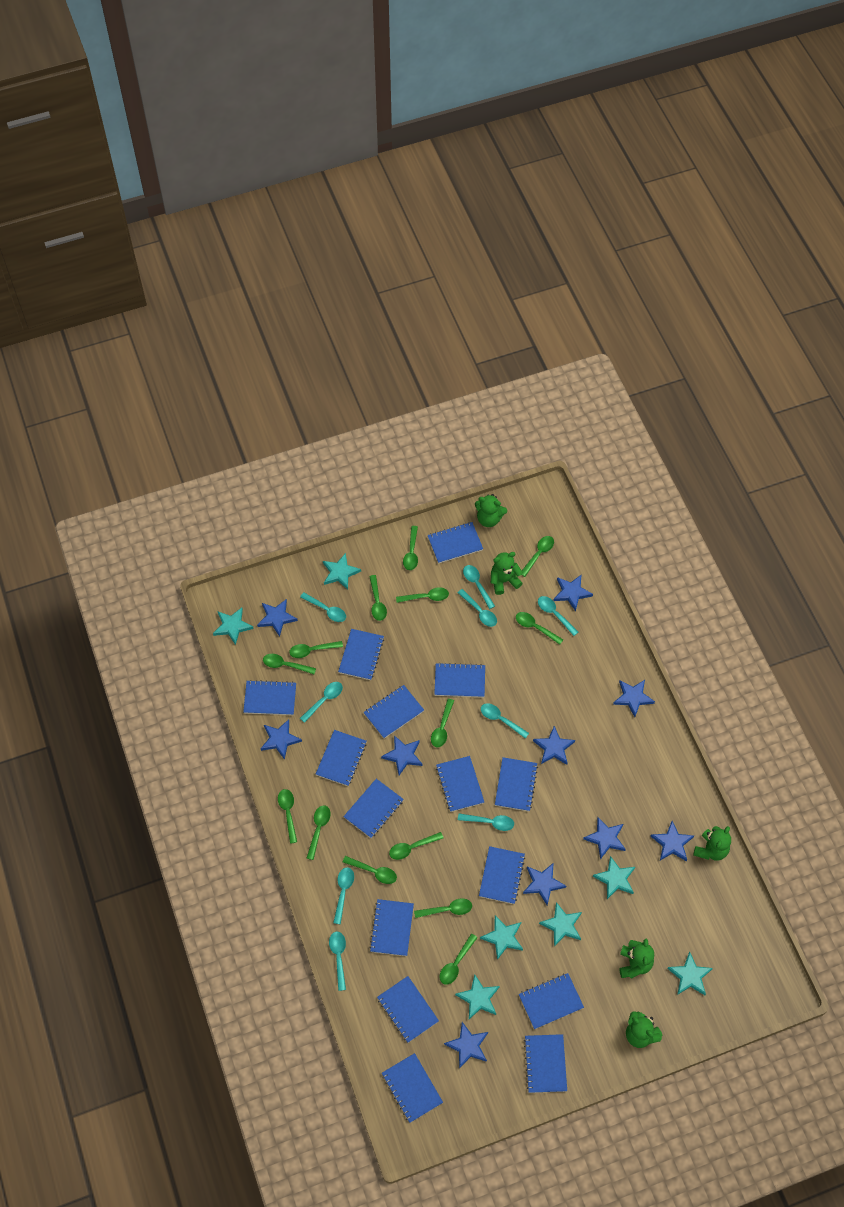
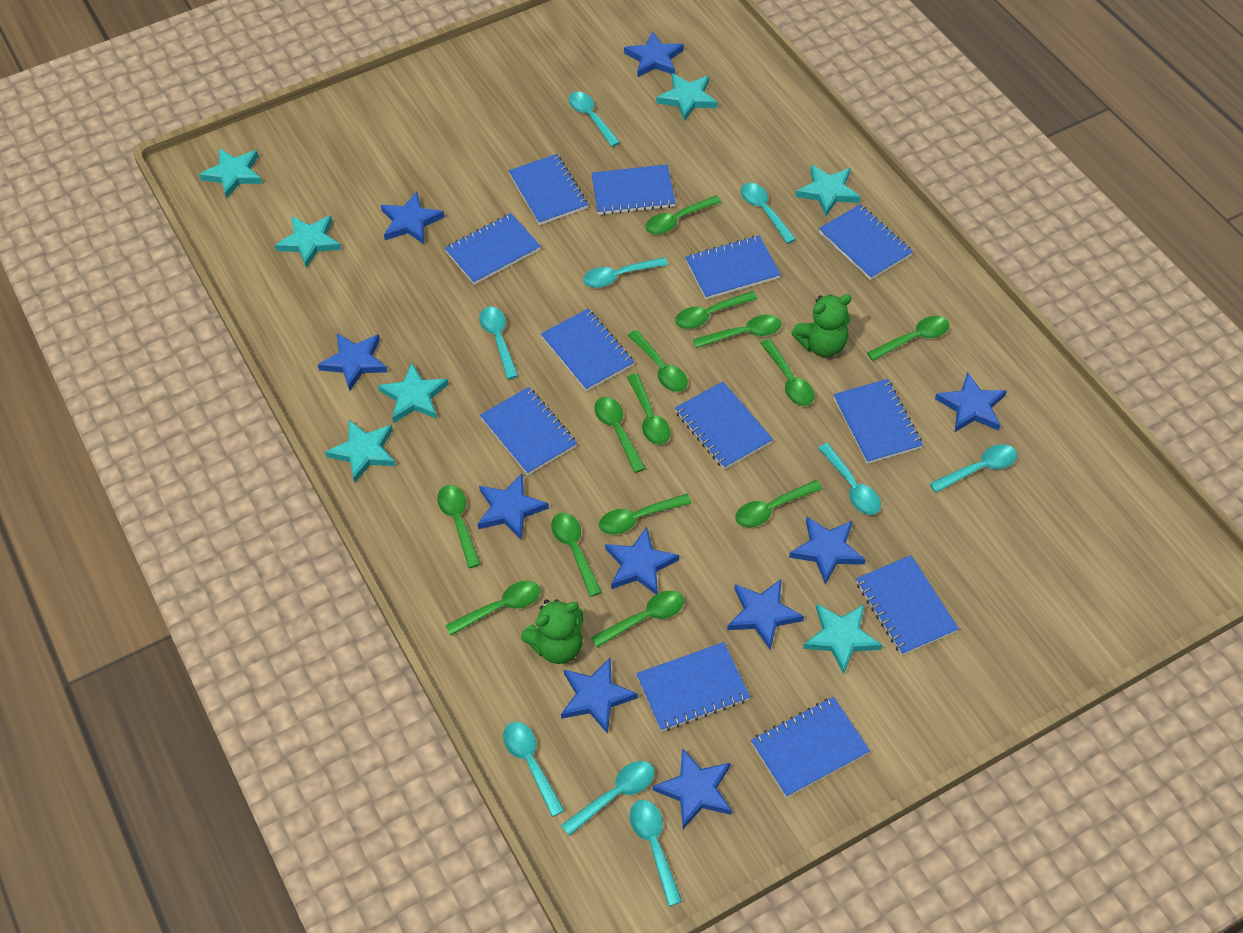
blue notebook: 15 -> 12
green teddy bear: 5 -> 2

